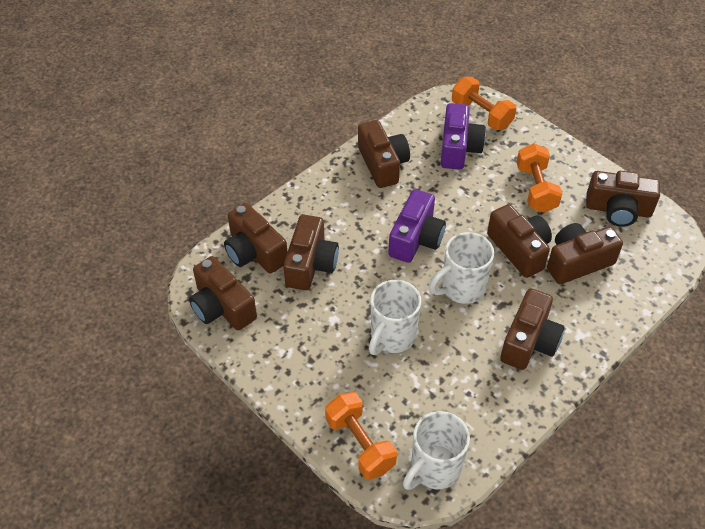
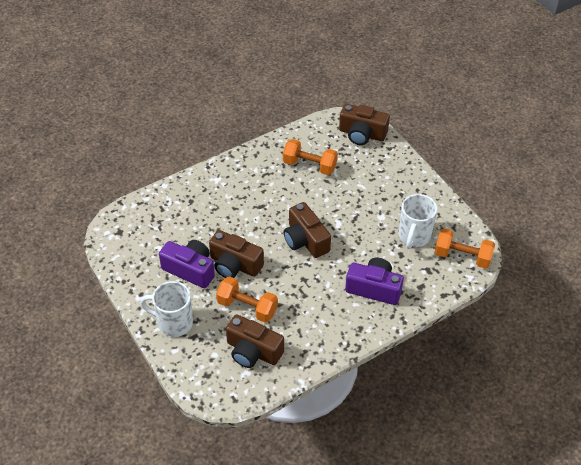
brown camera: 8 -> 4
white mug: 3 -> 2

